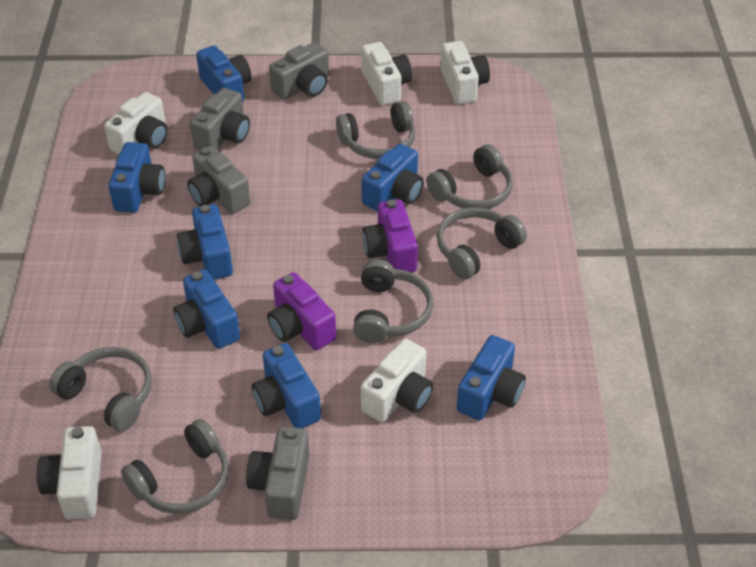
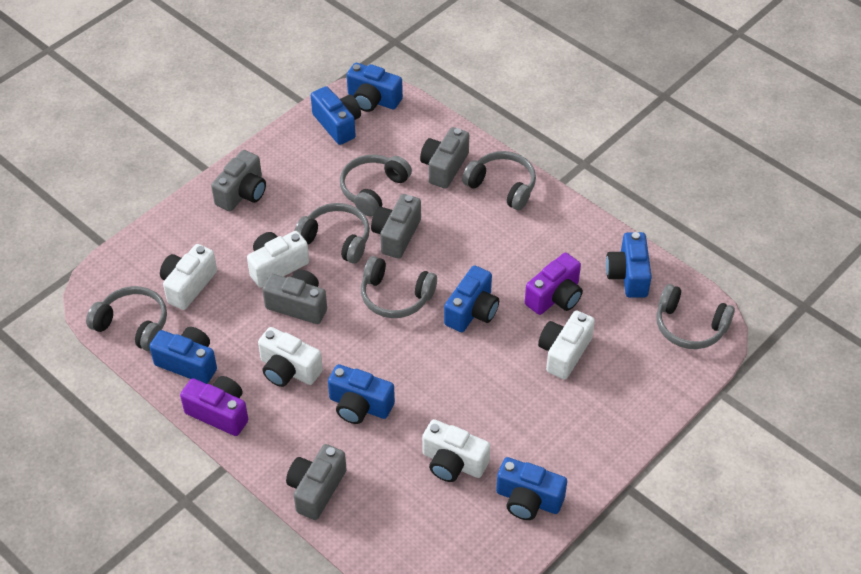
grey camera: 4 -> 5

